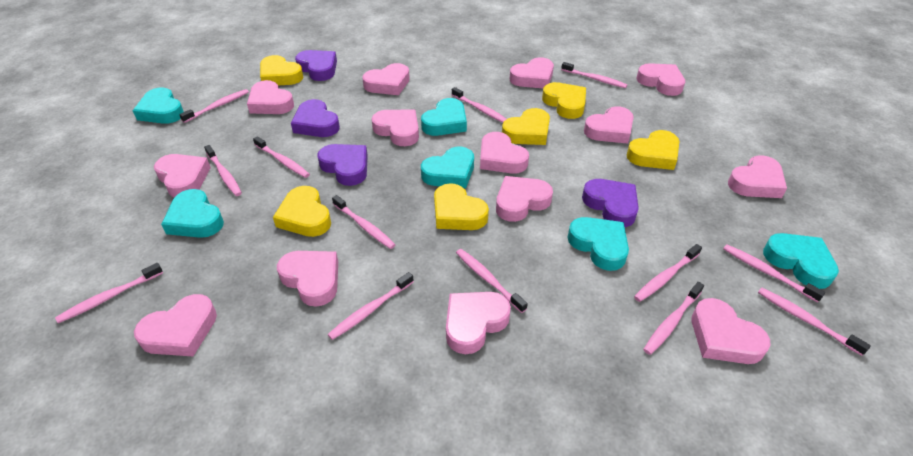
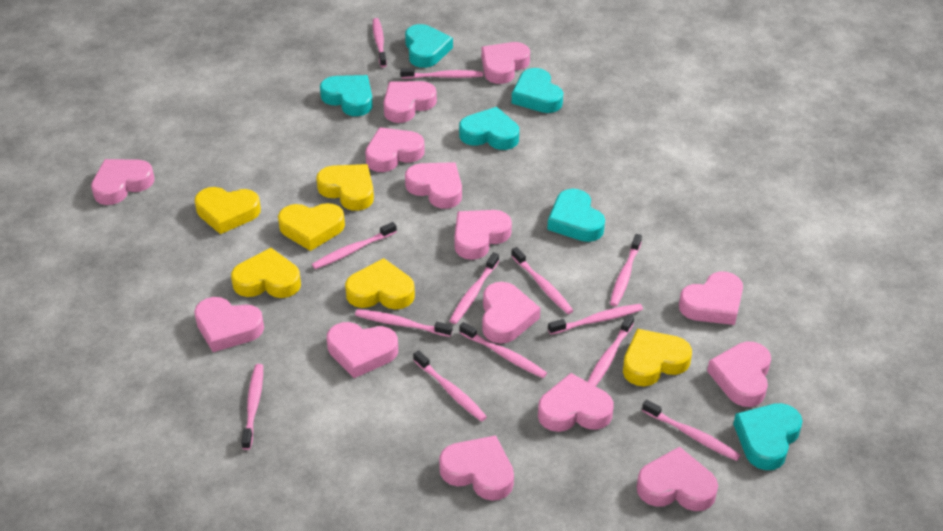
purple heart: 4 -> 0

